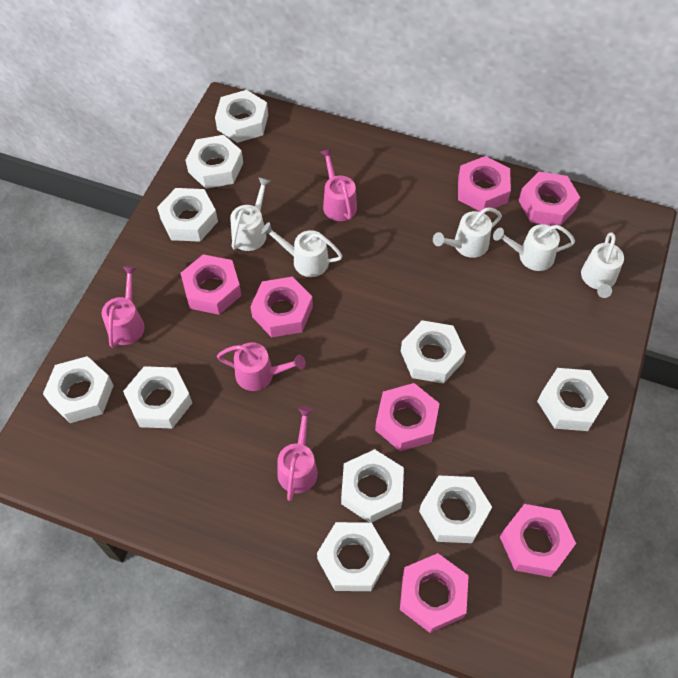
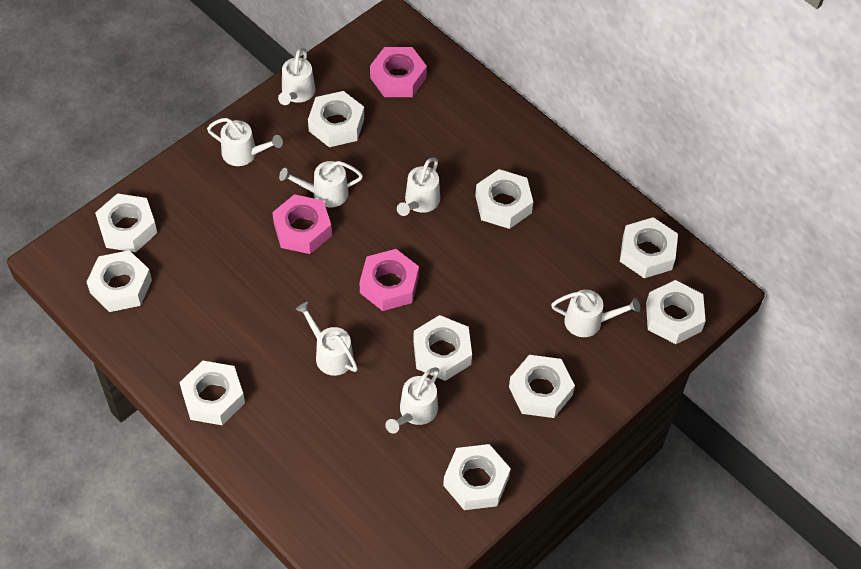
pink nut: 7 -> 3
pink watering can: 4 -> 0
white watering can: 5 -> 7

